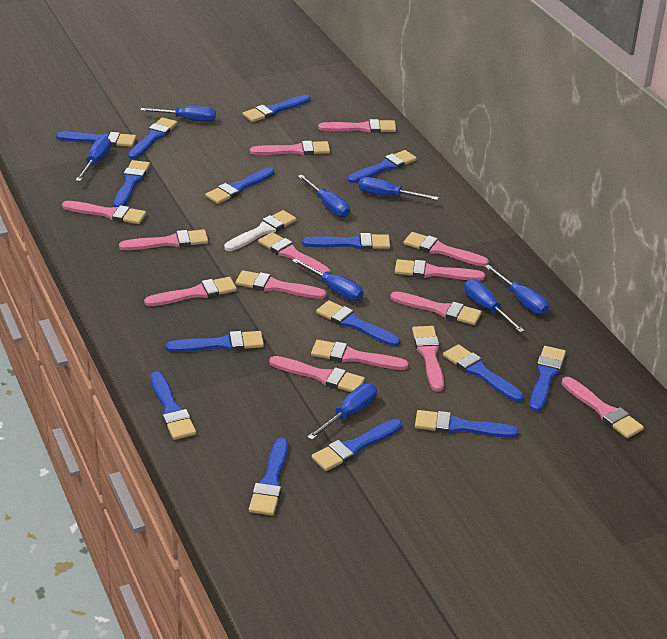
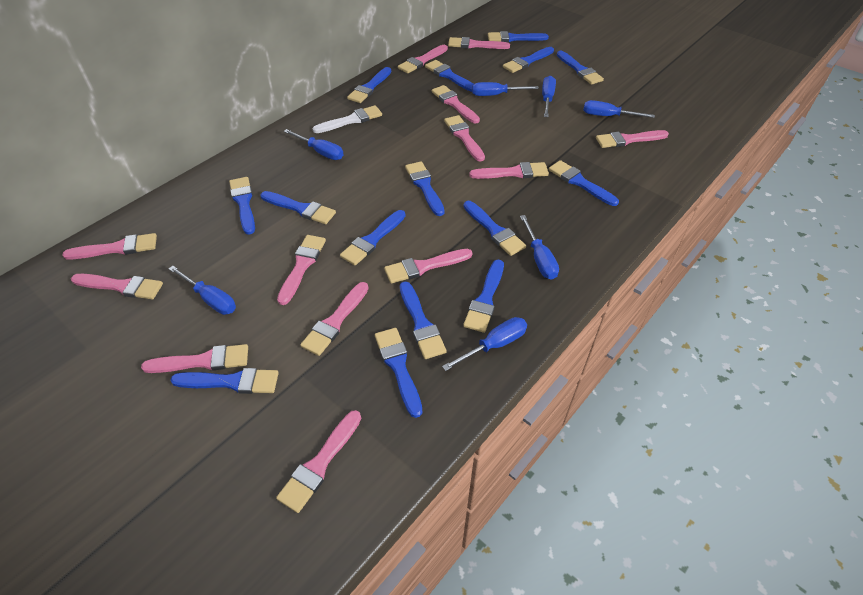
blue screwdriver: 8 -> 7
pink brush: 14 -> 13

